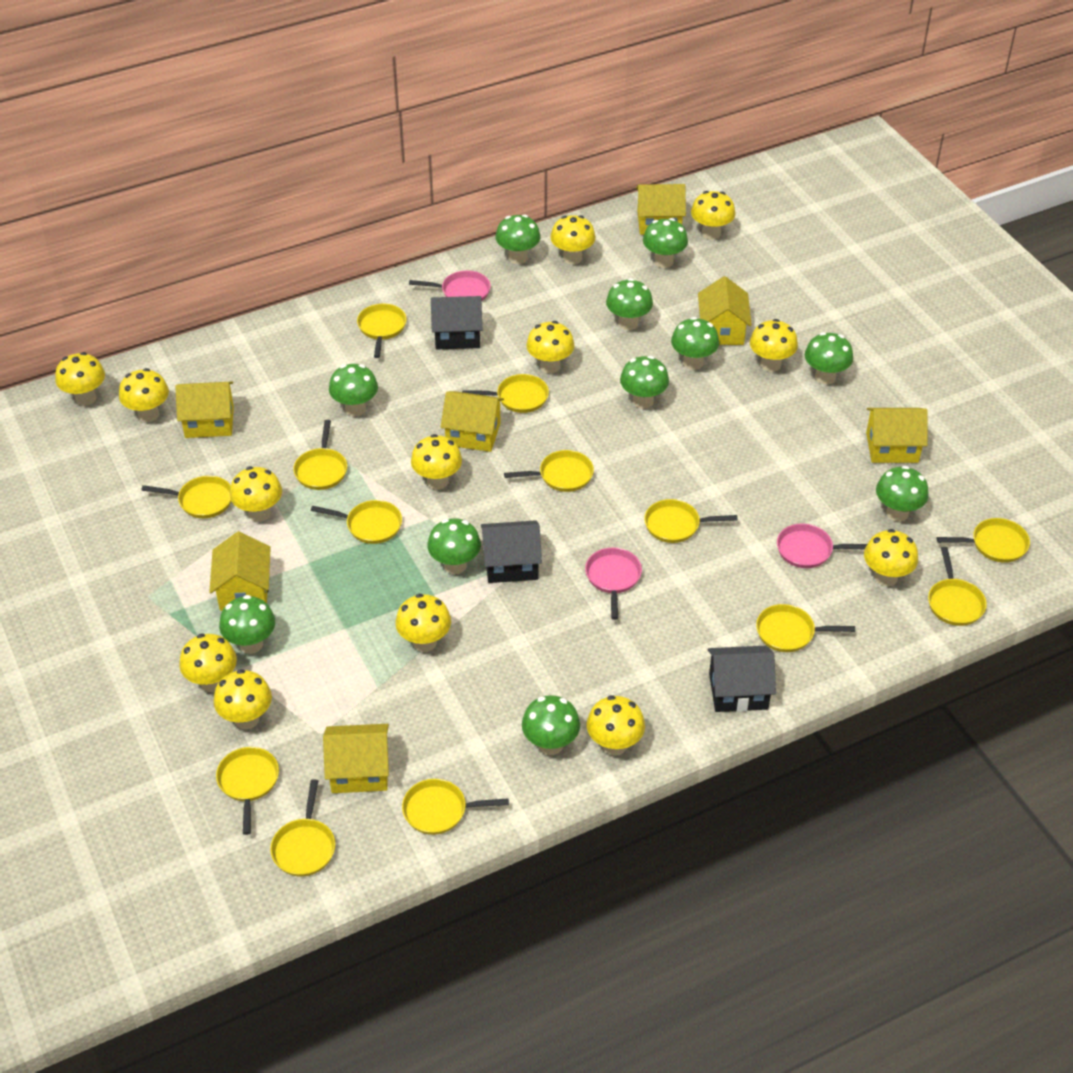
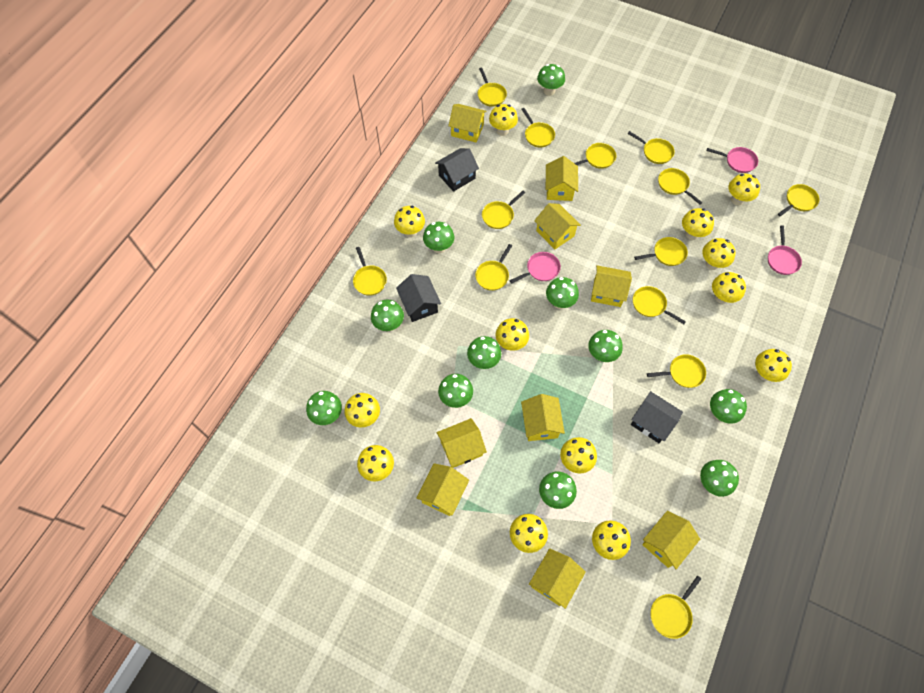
yellow house: 7 -> 9

